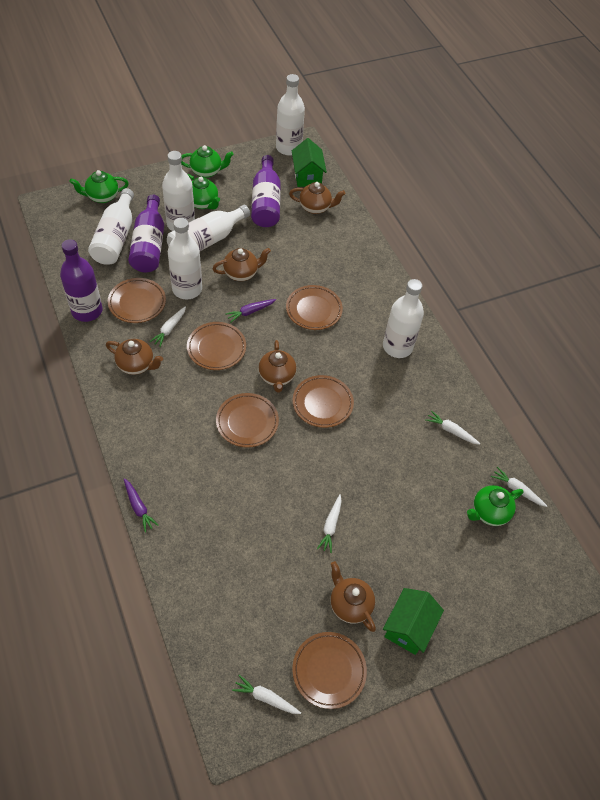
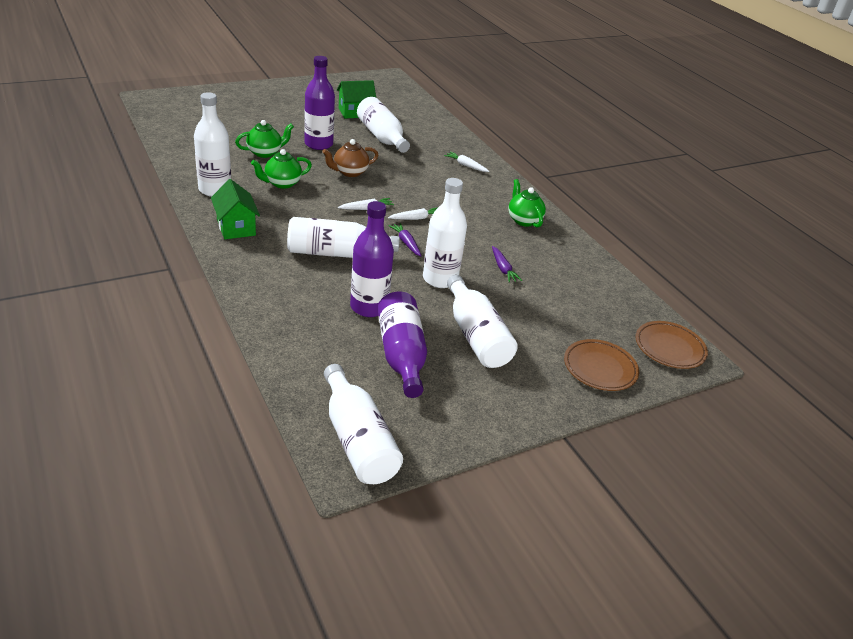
brown plate: 6 -> 2
brown teapot: 5 -> 1
green teapot: 4 -> 3
white carrot: 5 -> 3

